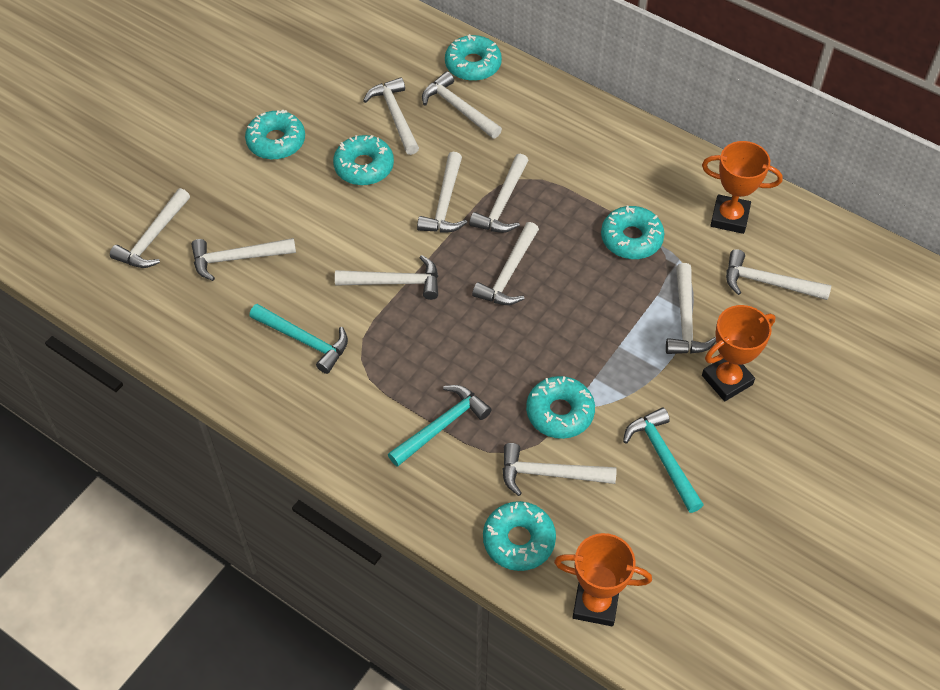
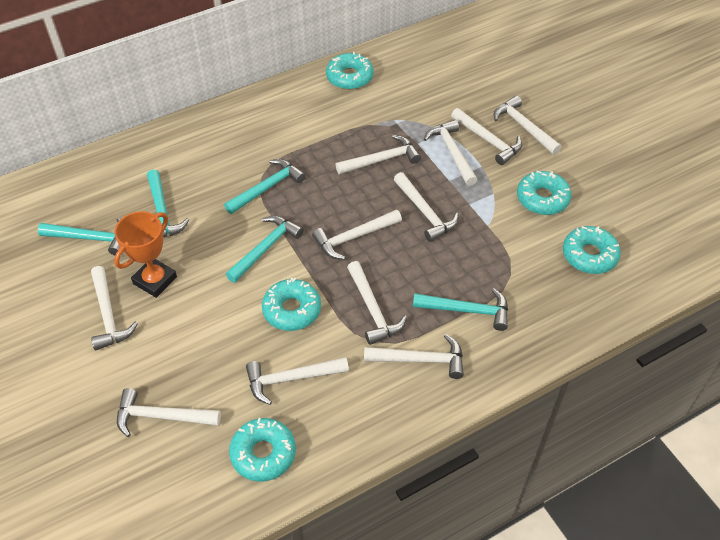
orange trophy: 3 -> 1
turquoise donut: 6 -> 5
turquoise hammer: 3 -> 5

